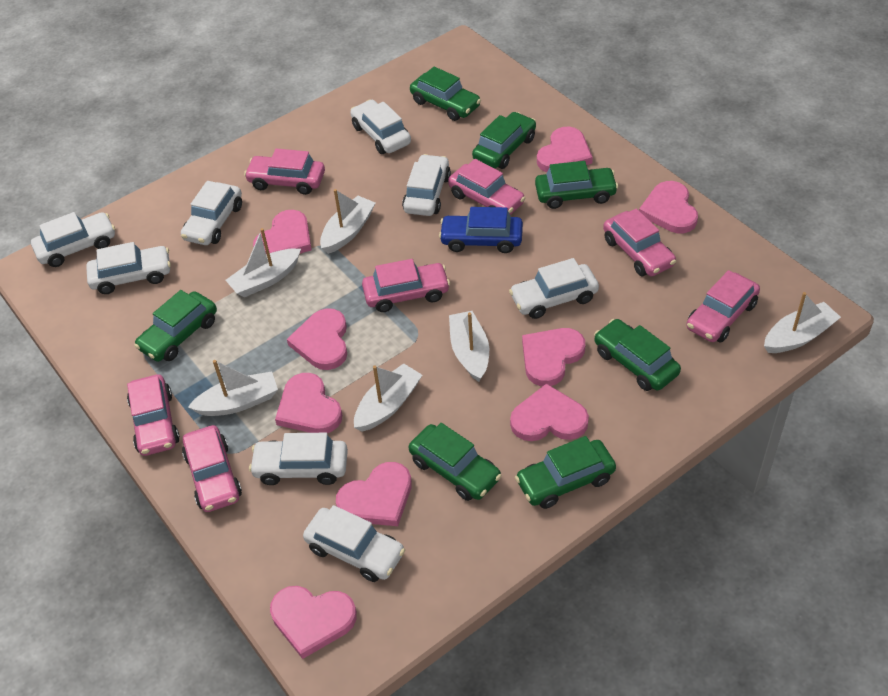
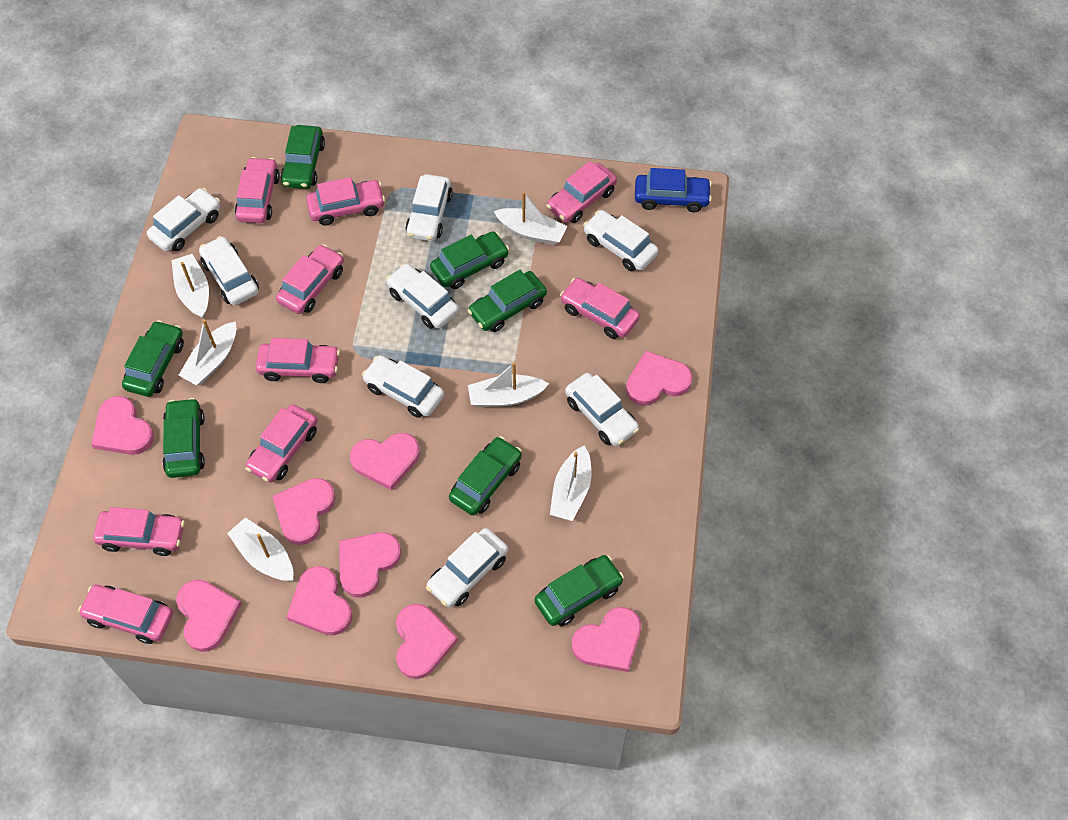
pink car: 7 -> 9

